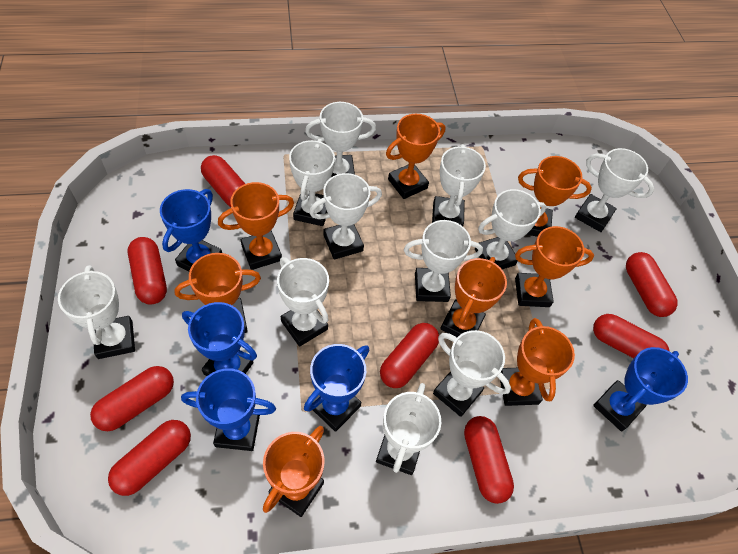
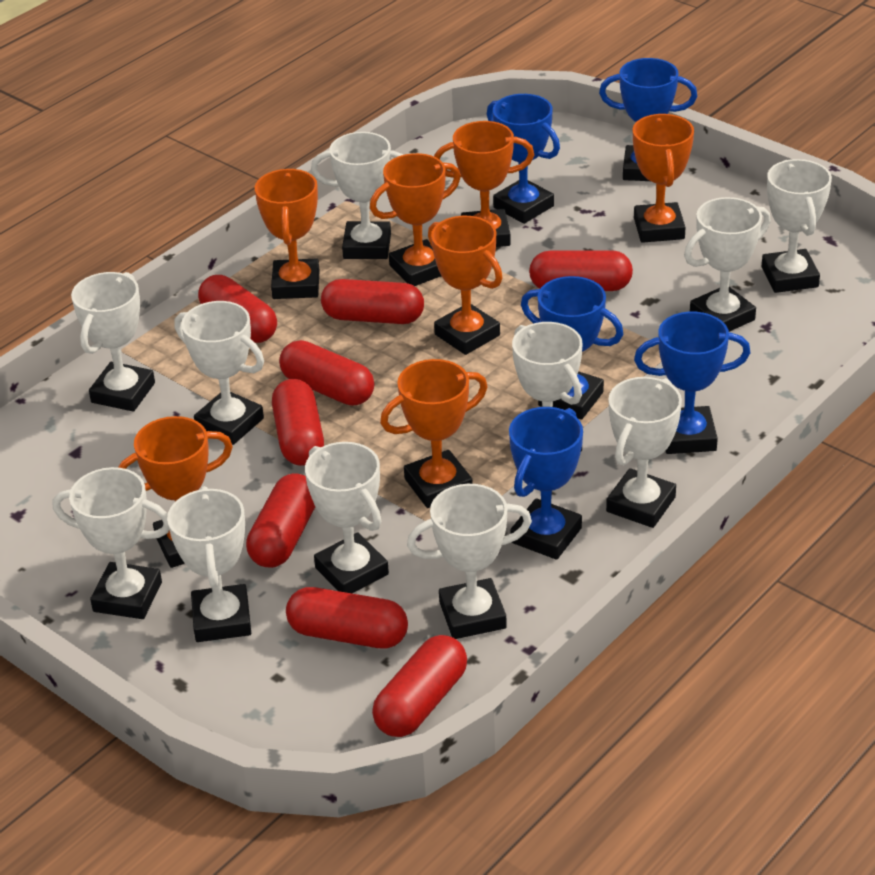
orange trophy: 8 -> 7

